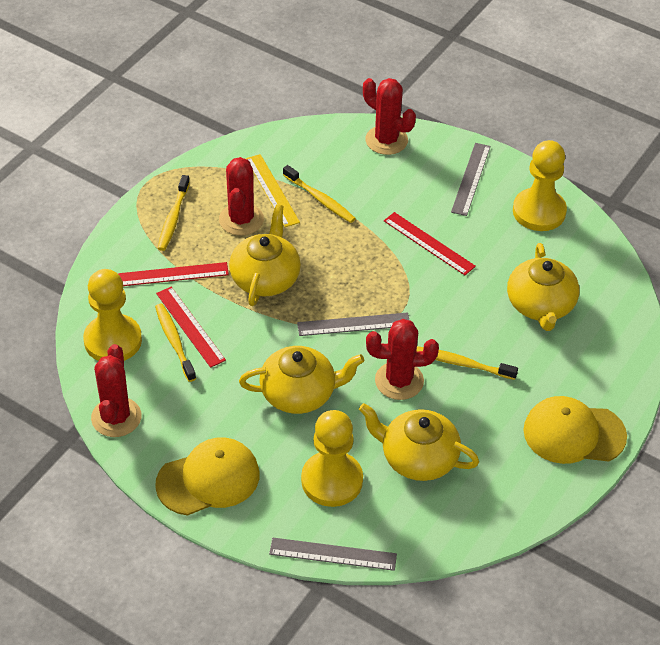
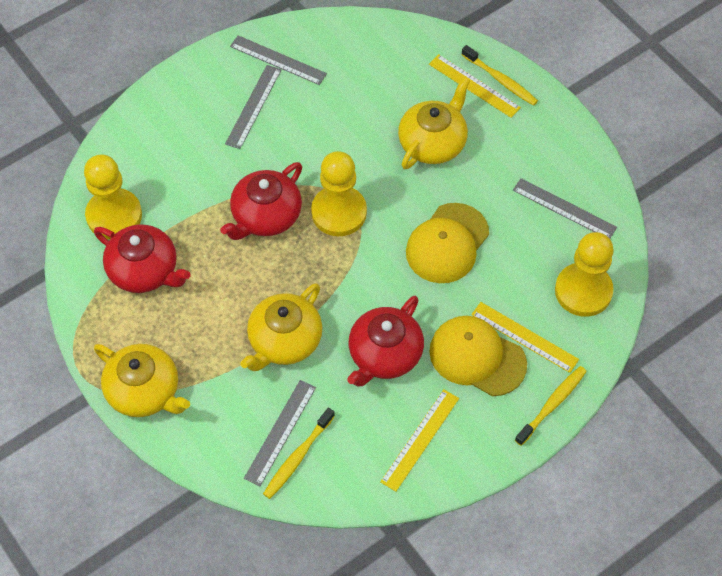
grey ruler: 3 -> 4
red cactus: 4 -> 0
red ruler: 3 -> 0
red teapot: 0 -> 3
yellow ruler: 1 -> 3
yellow teapot: 4 -> 3
yellow toothbrush: 4 -> 3

